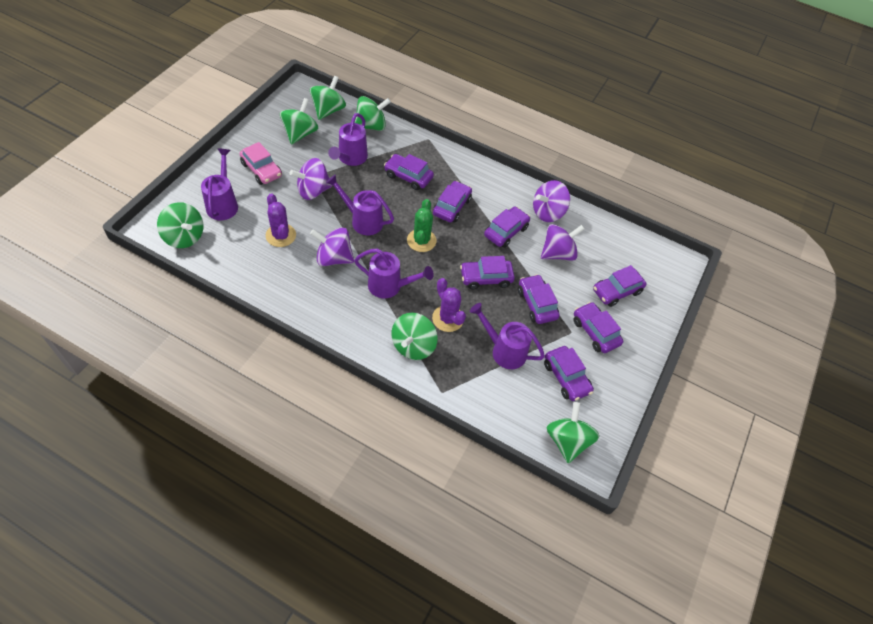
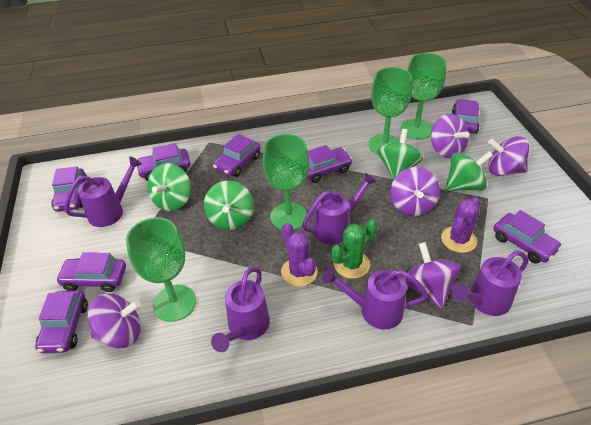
green goblet: 0 -> 4
green spinning top: 6 -> 4
pink car: 1 -> 0
purple spinning top: 4 -> 5

